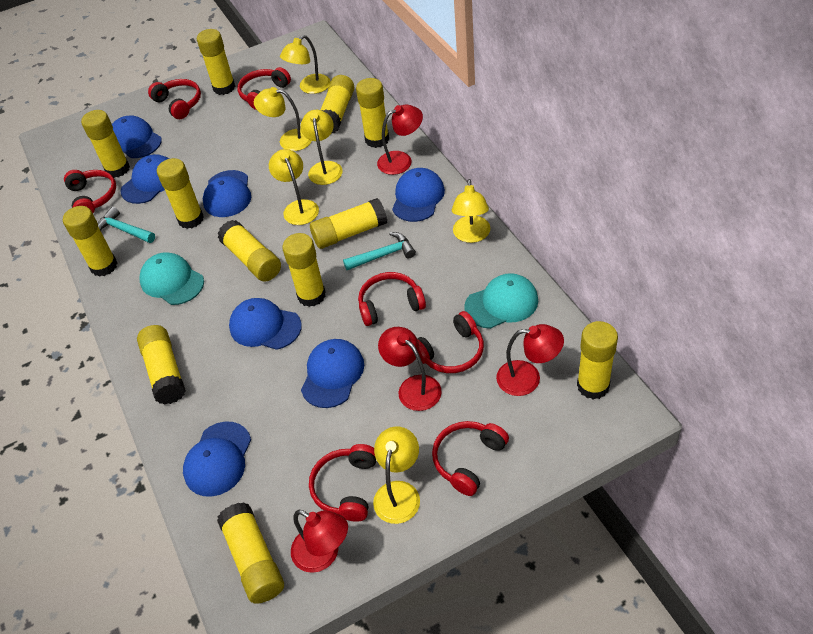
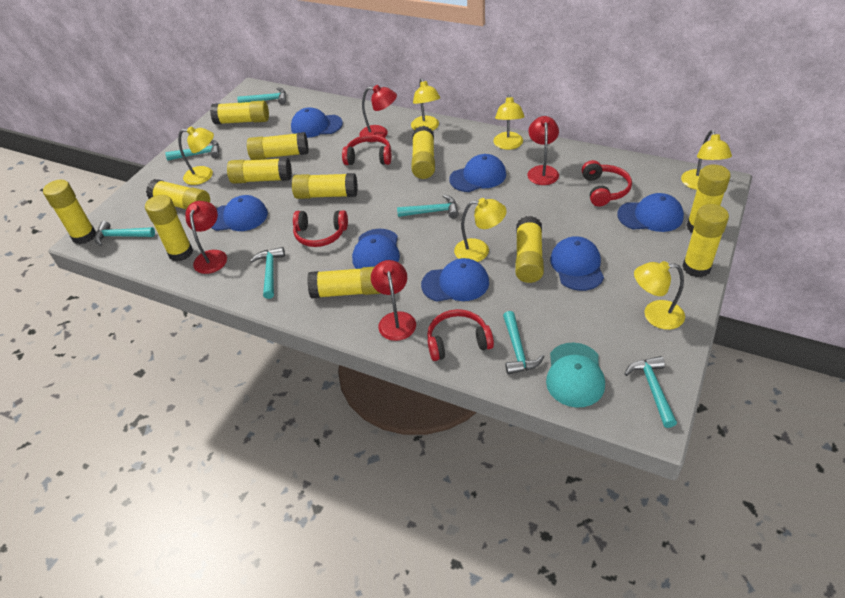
red headphones: 7 -> 4
turquoise cap: 2 -> 1
turquoise hammer: 2 -> 7

